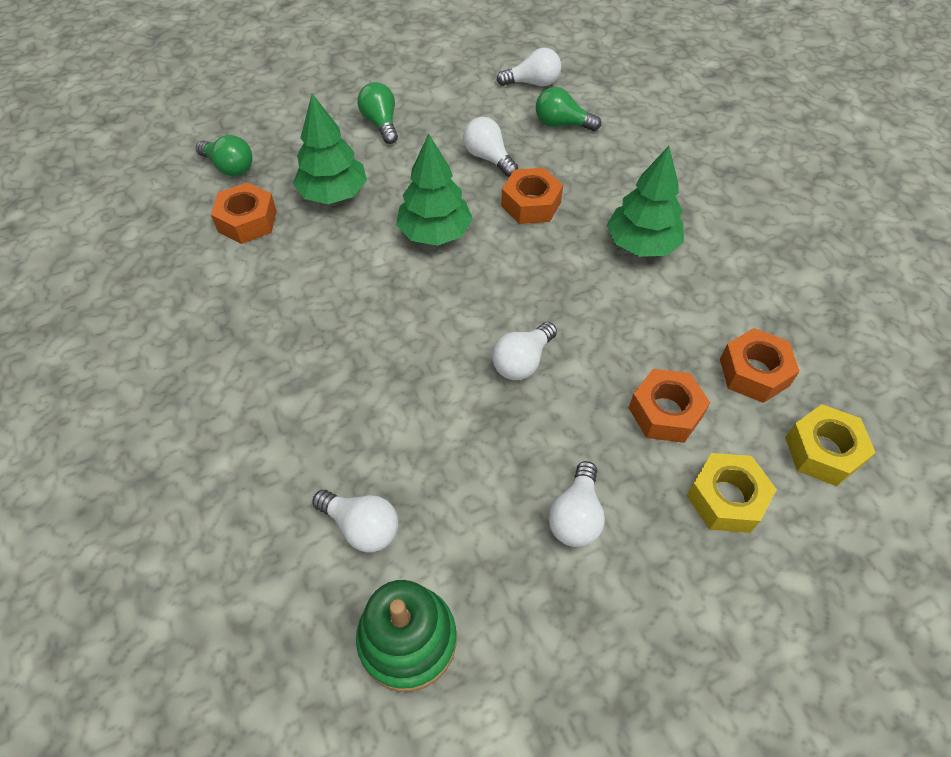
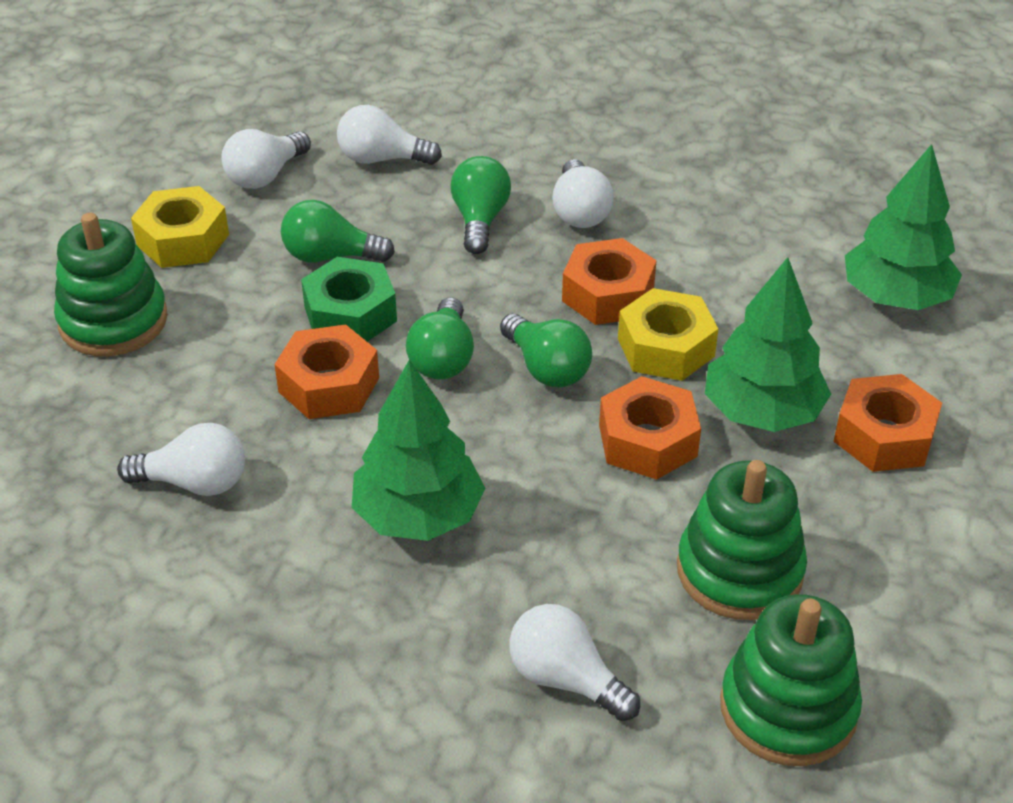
green light bulb: 3 -> 4
green nut: 0 -> 1
green stacking toy: 1 -> 3

